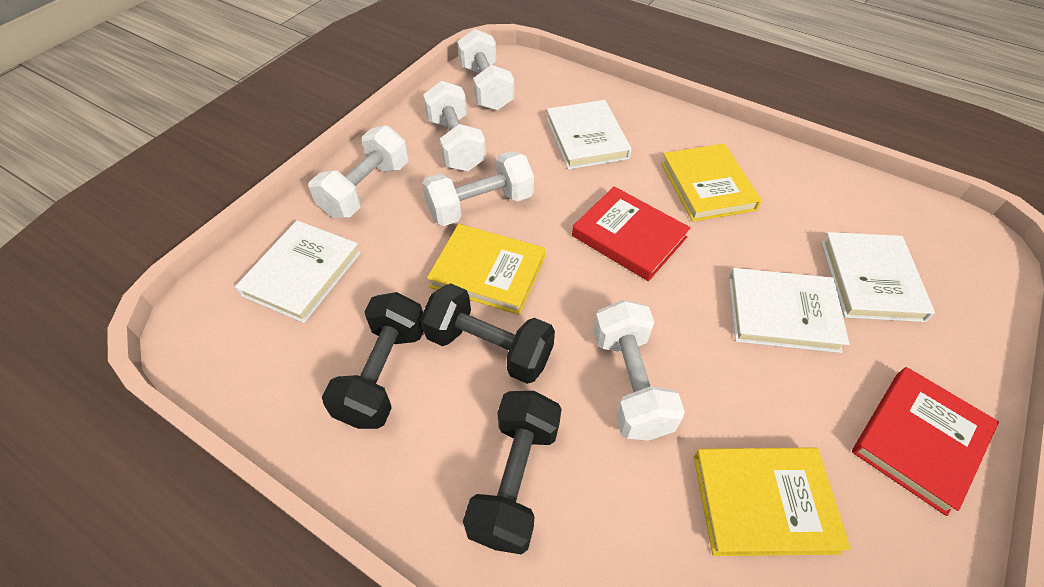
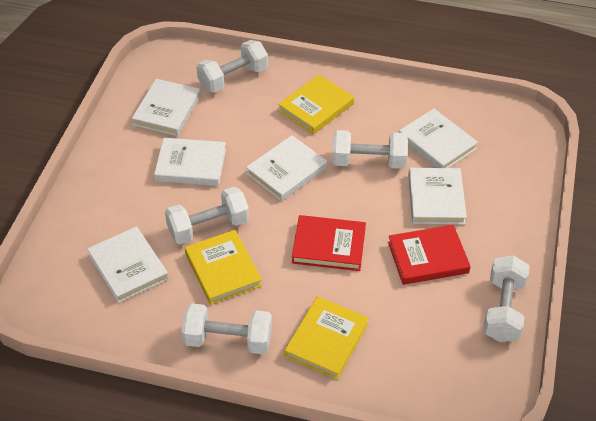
black dumbbell: 3 -> 0
white book: 4 -> 6

